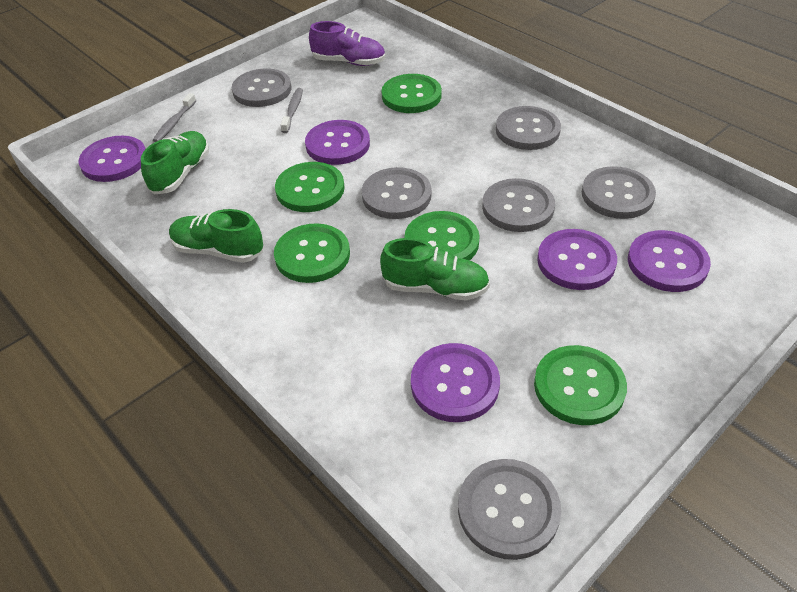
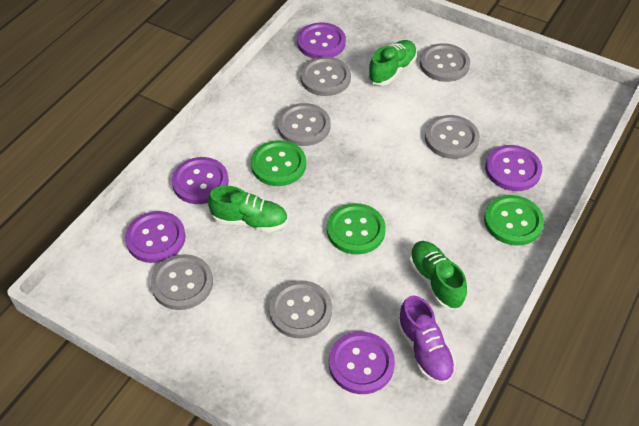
green button: 5 -> 3
grey toothbrush: 2 -> 0

